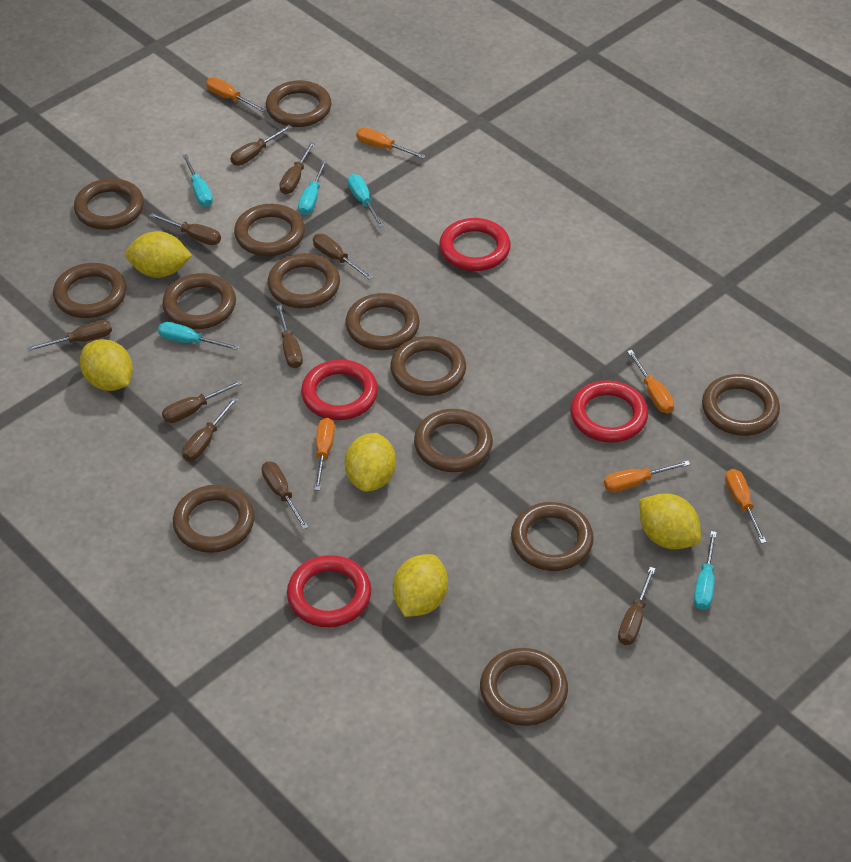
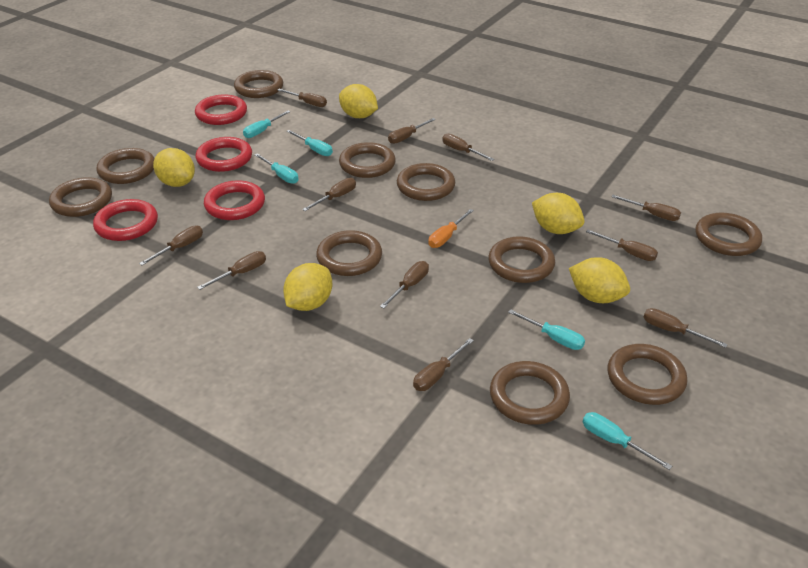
brown ring: 13 -> 10
brown screwdriver: 10 -> 11
orange screwdriver: 6 -> 1

